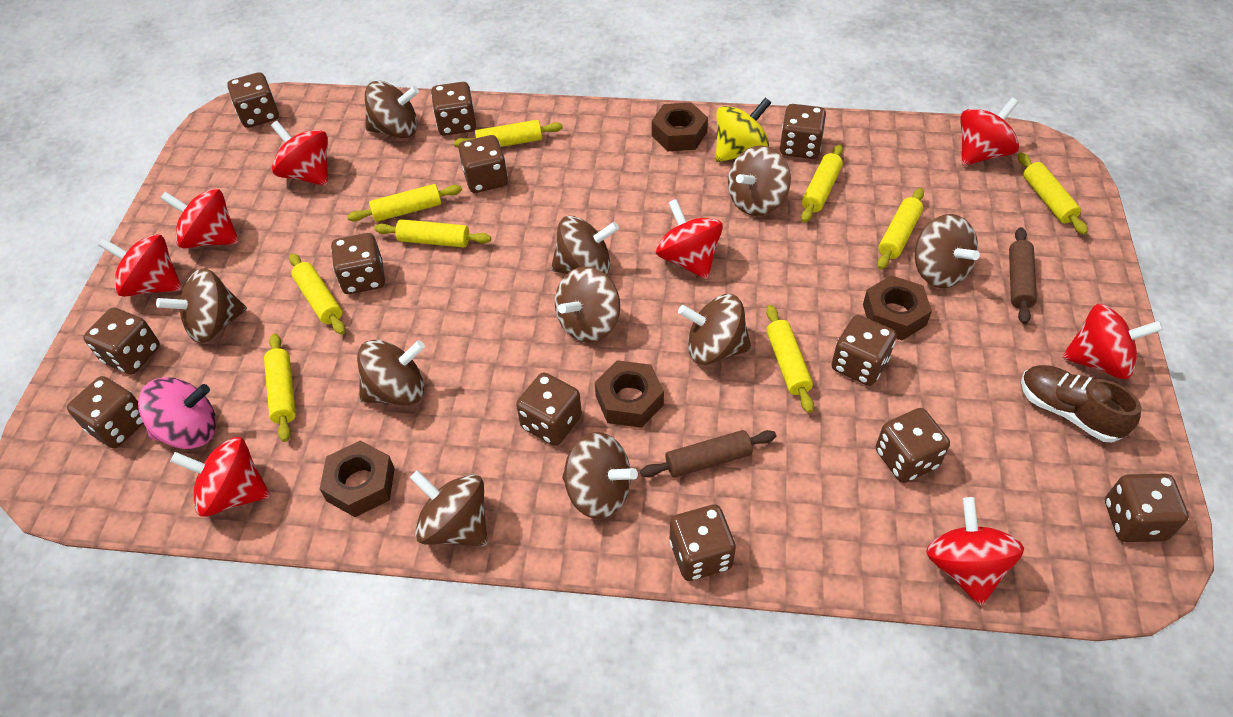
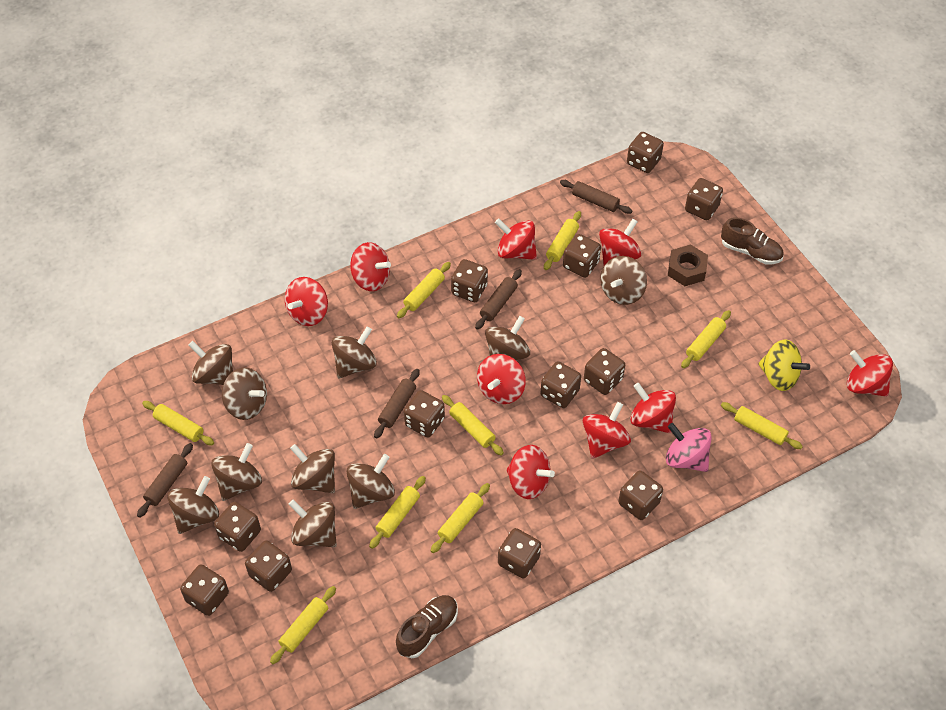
brown nut: 4 -> 1
brown rolling pin: 2 -> 4
brown shoe: 1 -> 2
red spinning top: 8 -> 9

